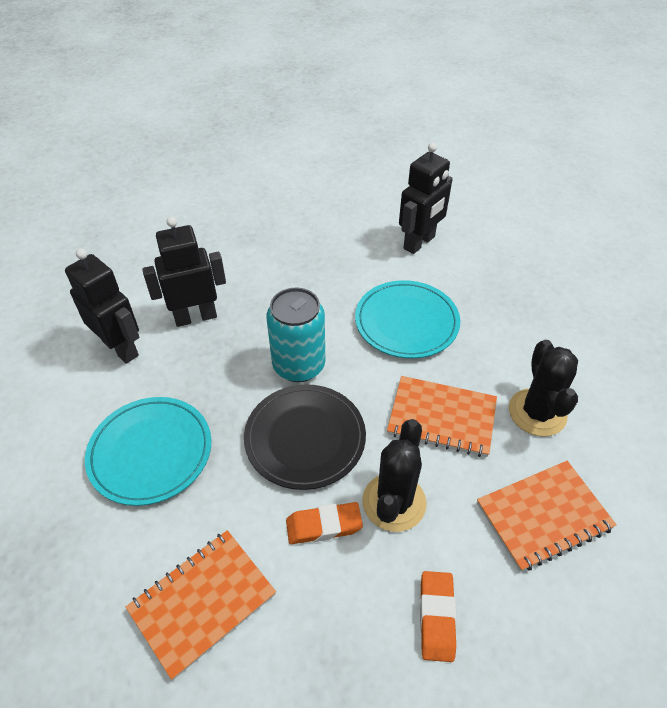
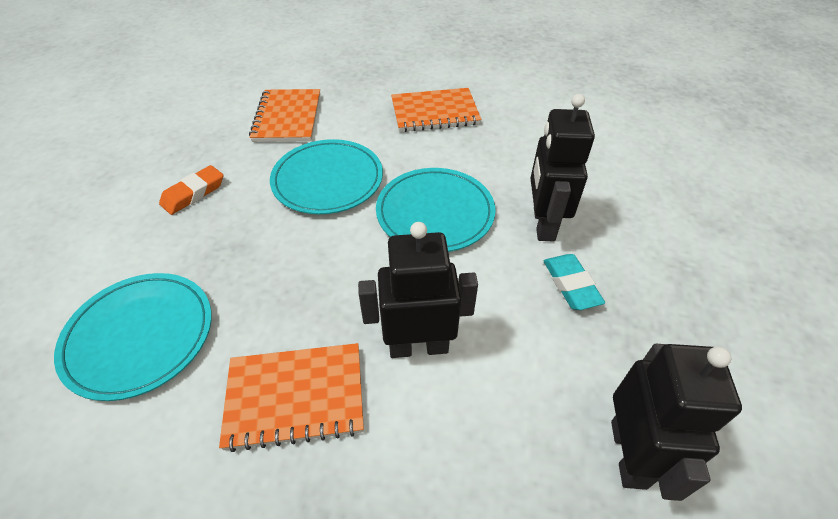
black cactus: 2 -> 0
black plate: 1 -> 0
orange eraser: 2 -> 1
turquoise can: 1 -> 0
turquoise eraser: 0 -> 1
turquoise plate: 2 -> 3

